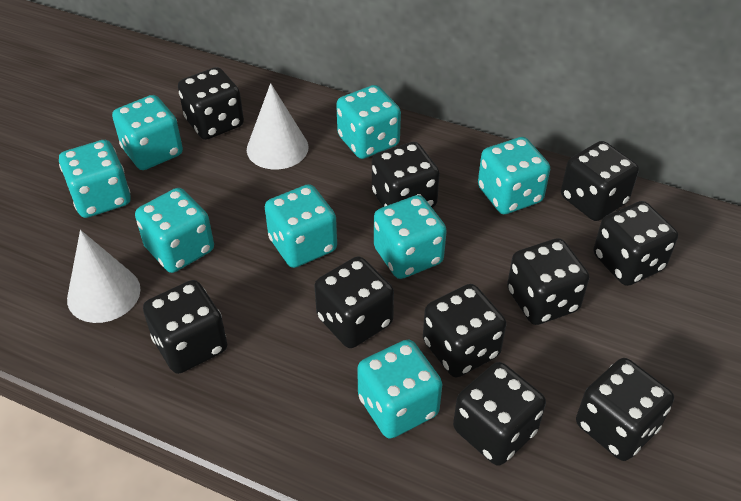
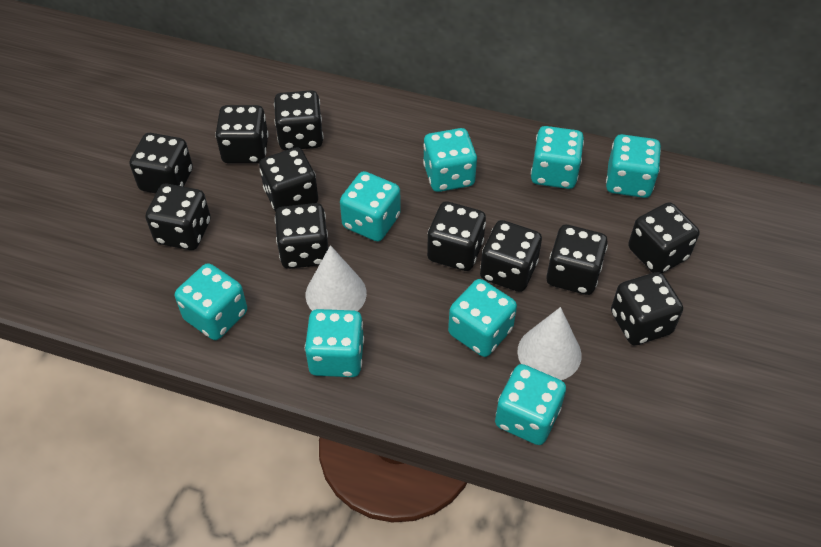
black dice: 10 -> 11

